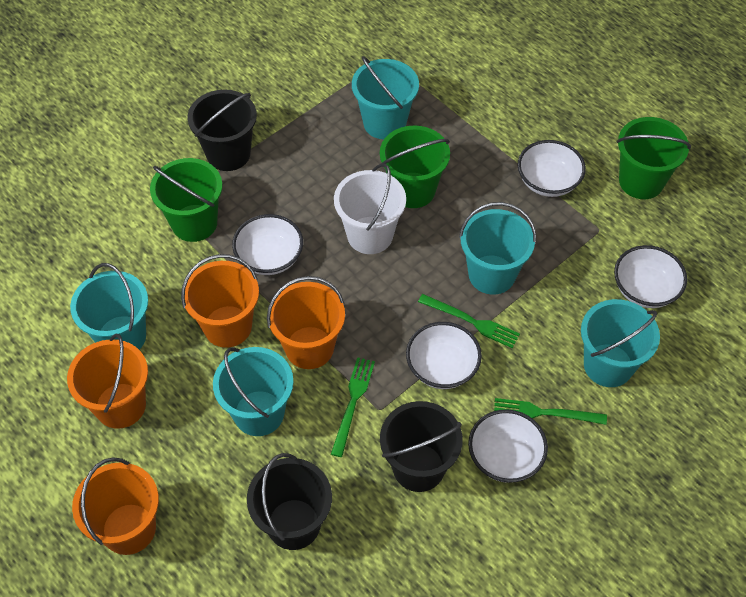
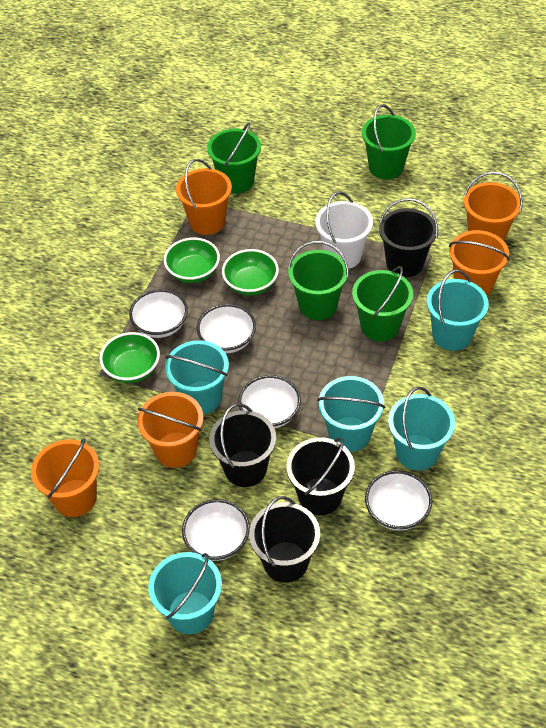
black bucket: 3 -> 4
green bowl: 0 -> 3
green bucket: 3 -> 4
green fork: 3 -> 0
orange bucket: 4 -> 5

